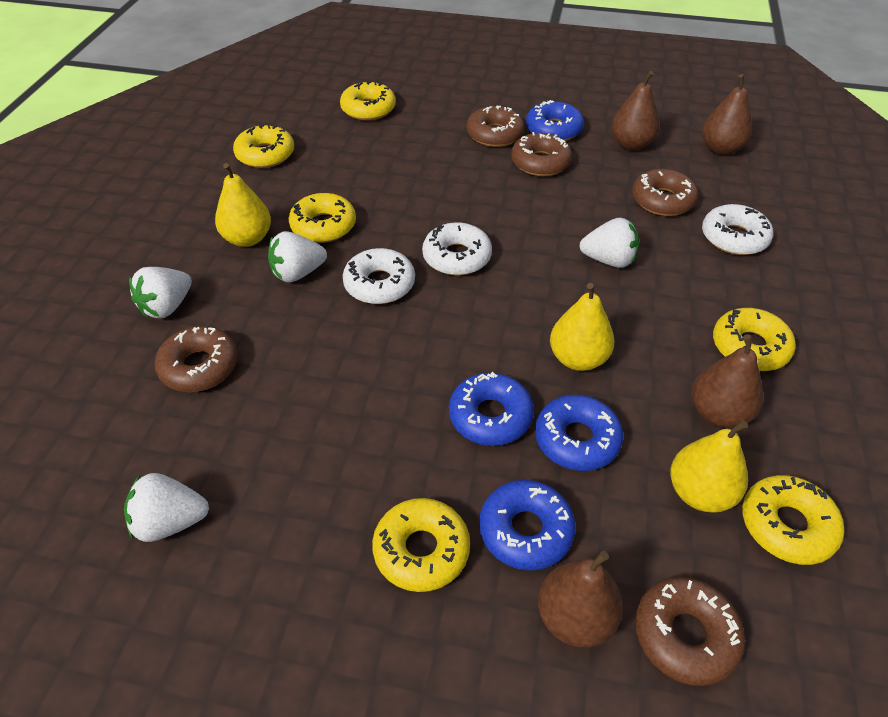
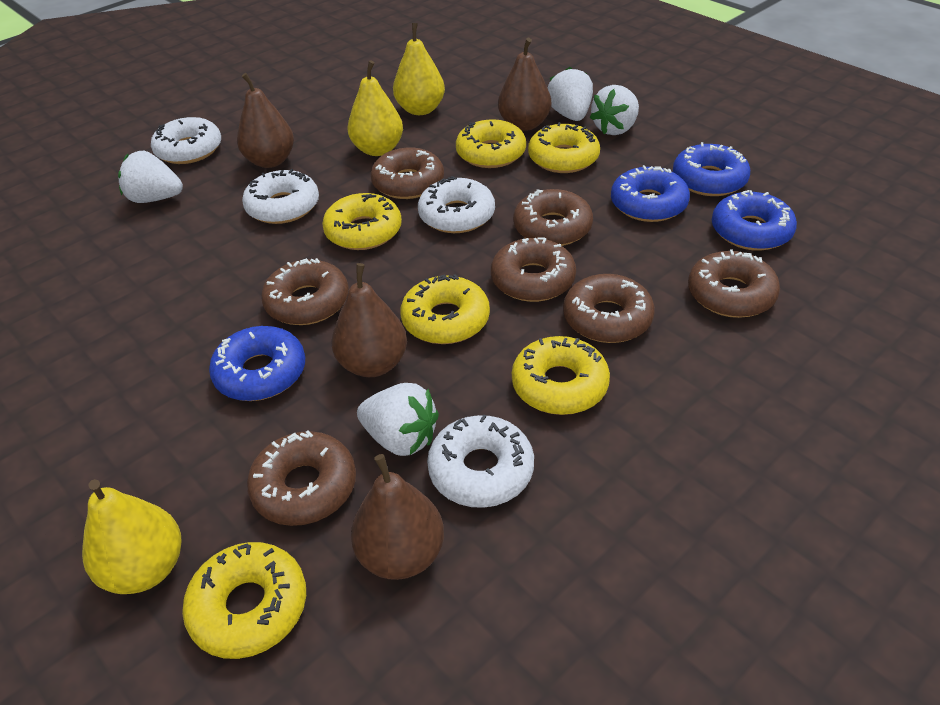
brown donut: 5 -> 7
white donut: 3 -> 4

